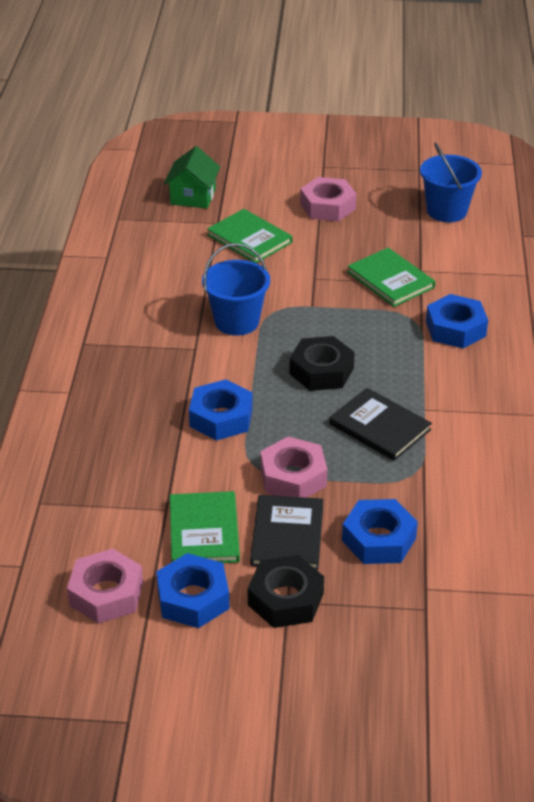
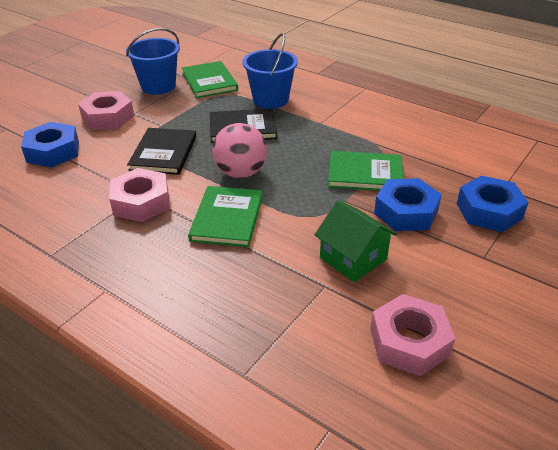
black nut: 2 -> 0
blue nut: 4 -> 3
pink ball: 0 -> 1

